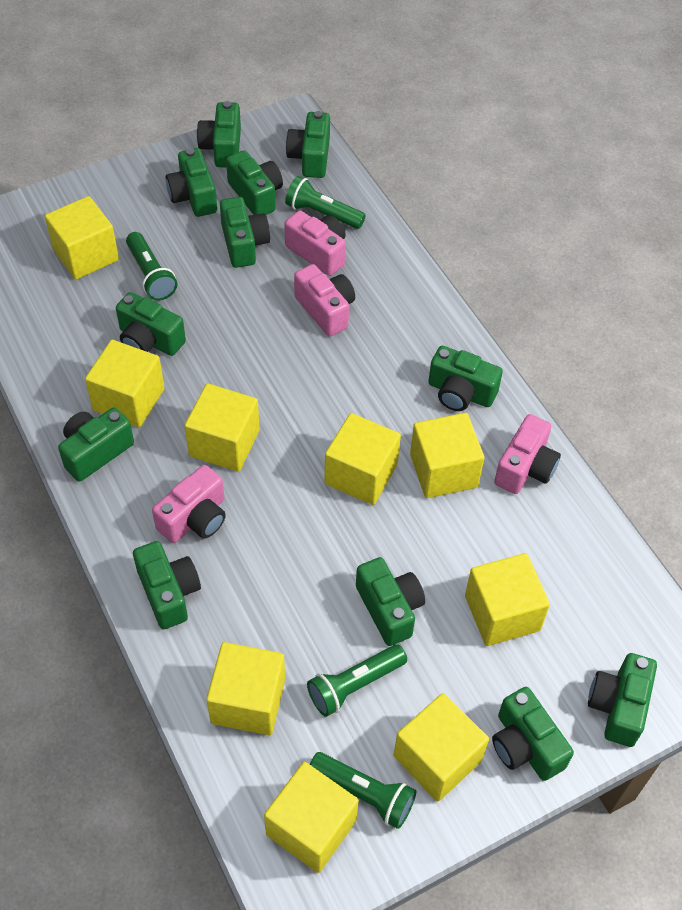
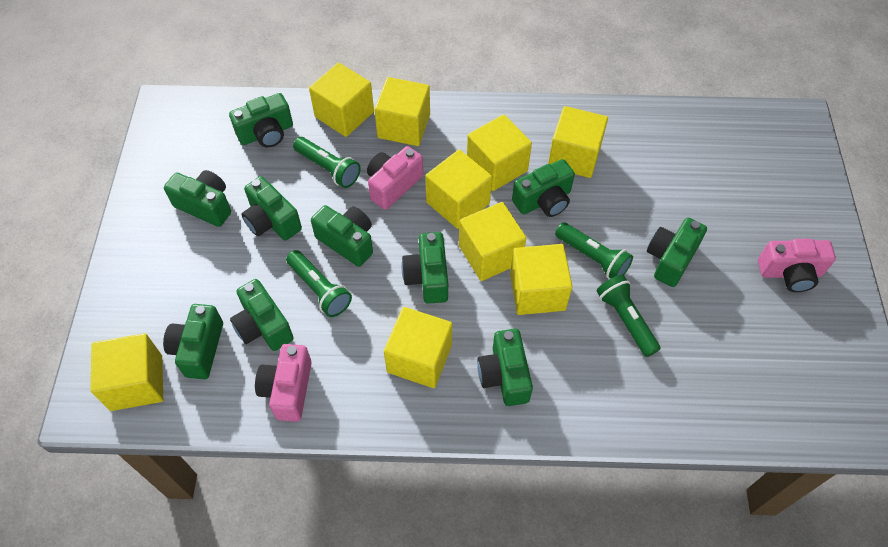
green camera: 12 -> 10
pink camera: 4 -> 3

